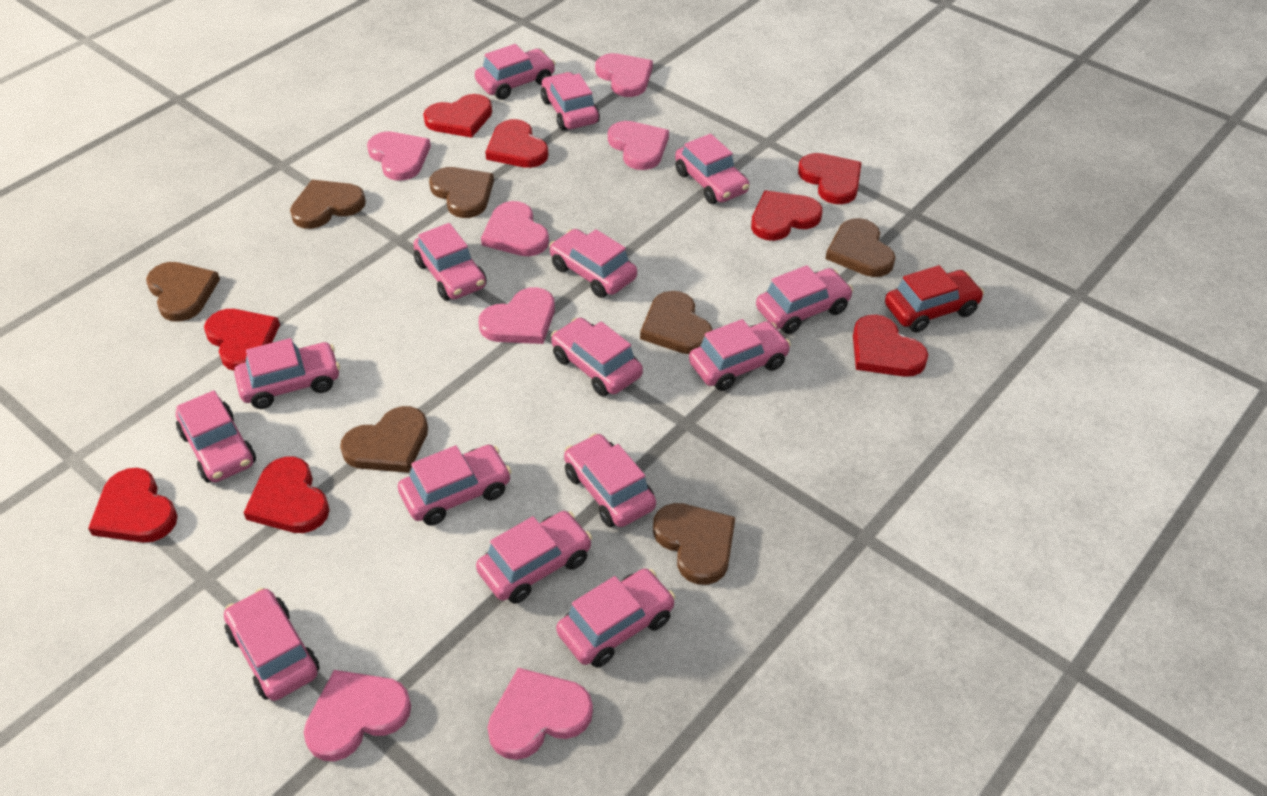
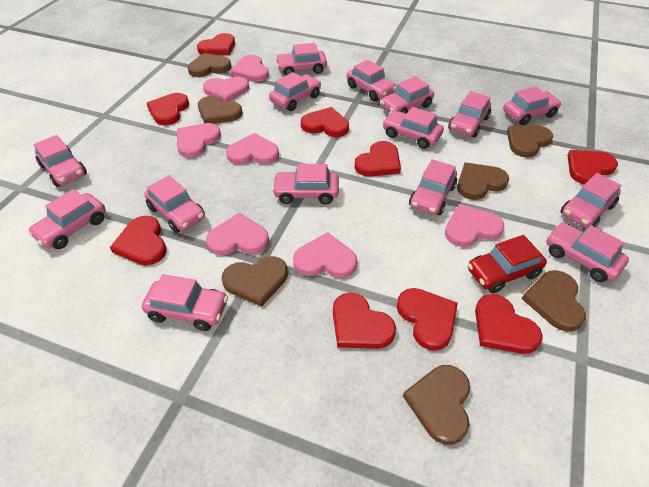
red heart: 8 -> 9

